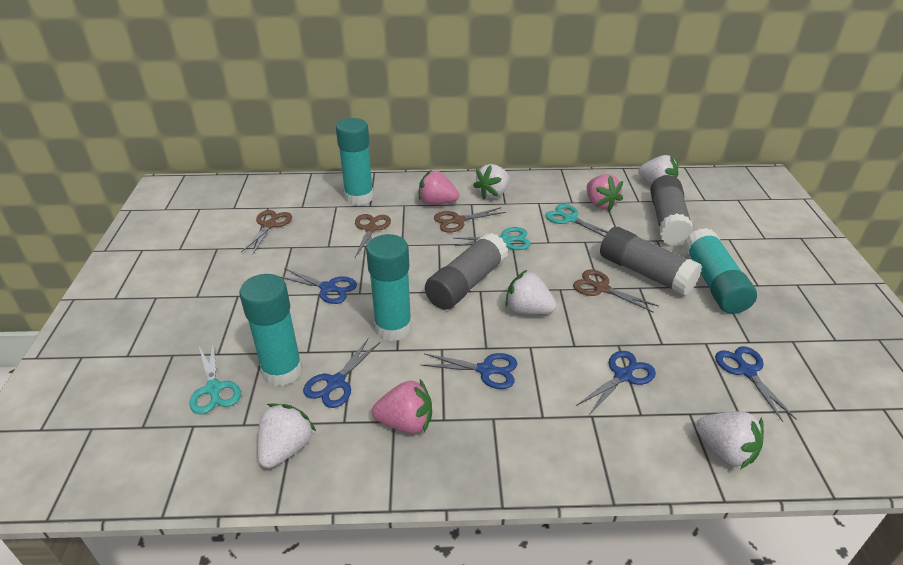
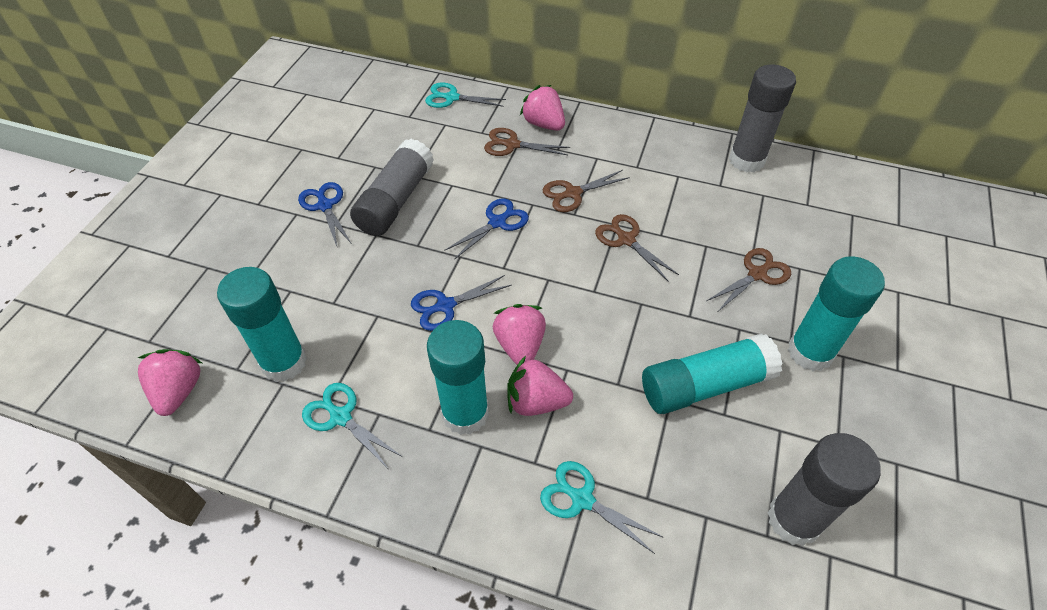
blue scissors: 5 -> 3
pink strawberry: 3 -> 4
white strawberry: 5 -> 0

